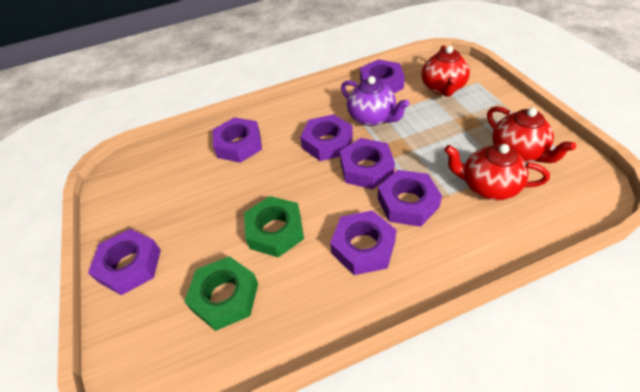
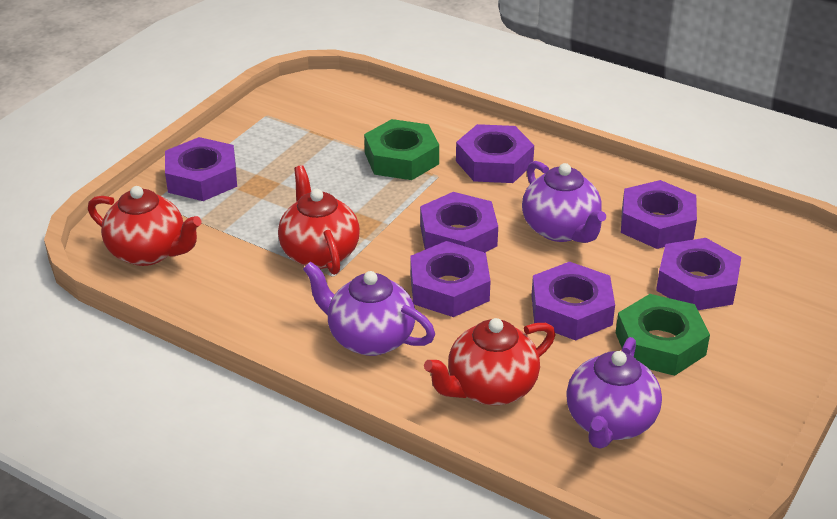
purple teapot: 1 -> 3

